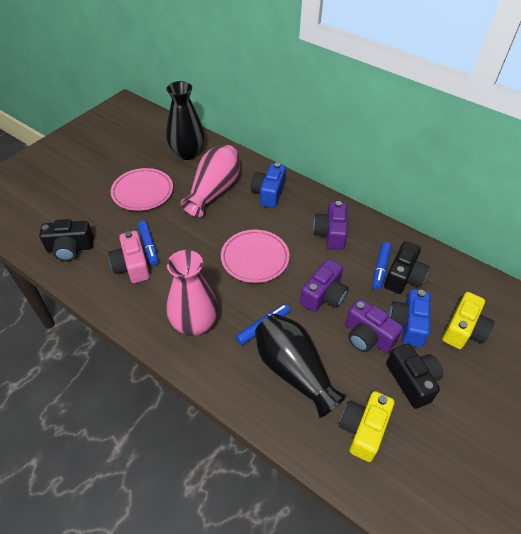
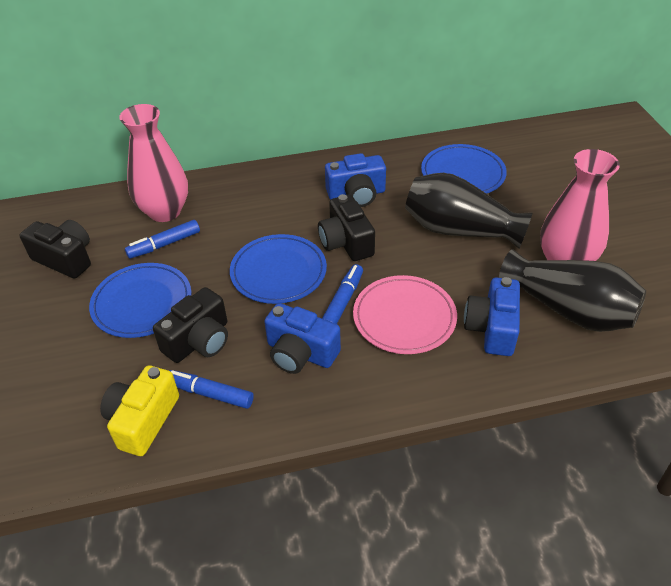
blue camera: 2 -> 3
blue plate: 0 -> 3
pink camera: 1 -> 0
pink plate: 2 -> 1
purple camera: 3 -> 0
yellow camera: 2 -> 1

